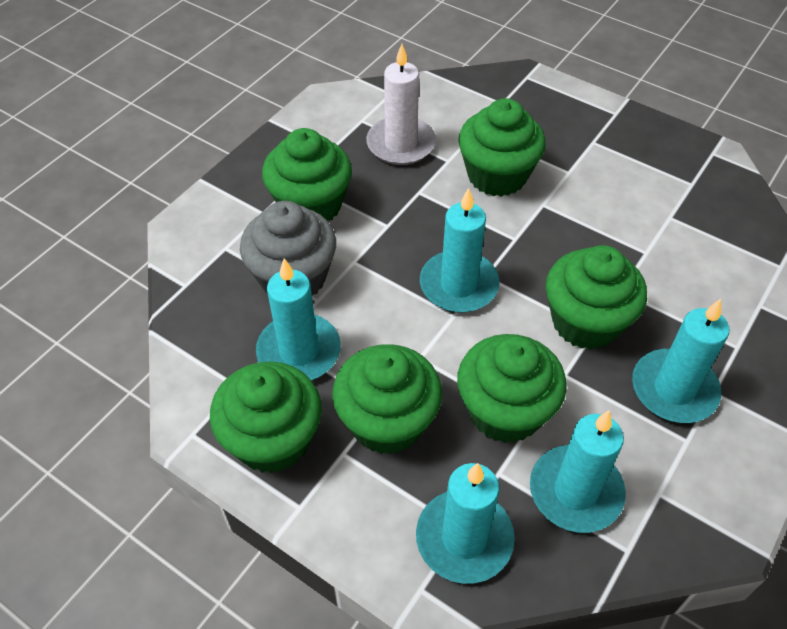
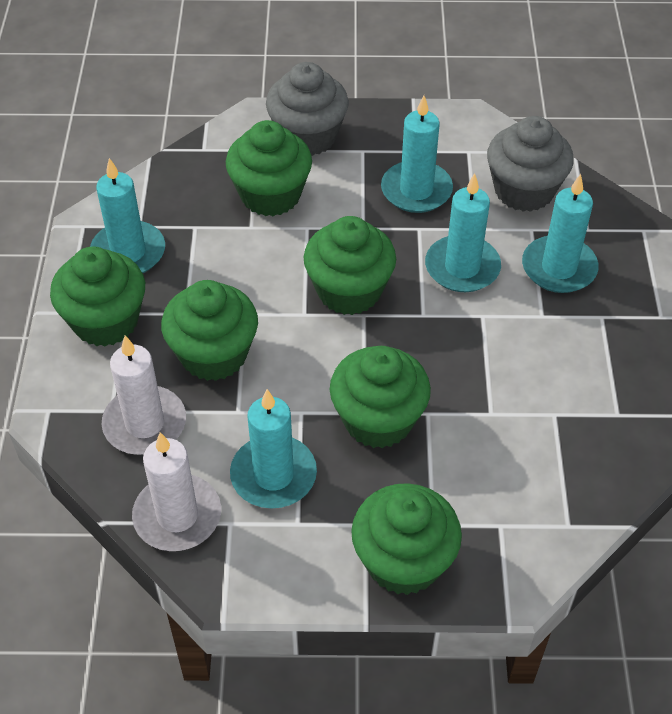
grey cupcake: 1 -> 2
white candle: 1 -> 2

